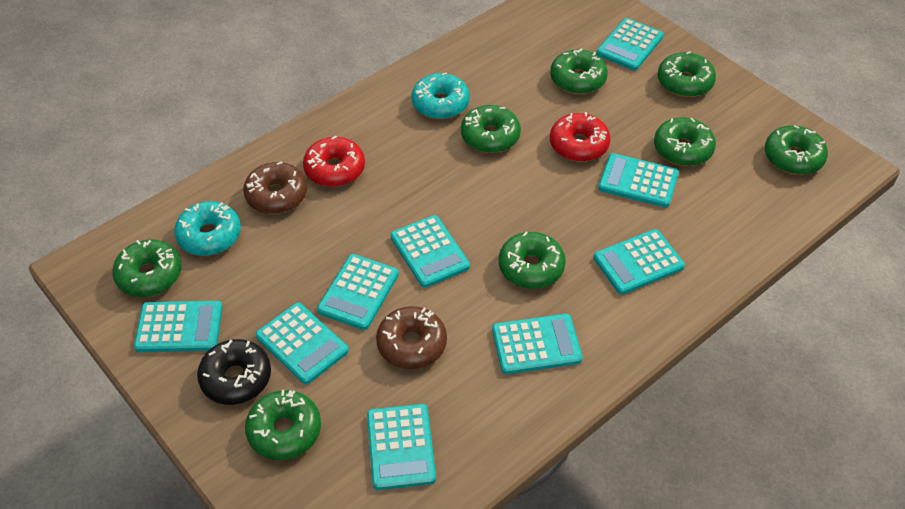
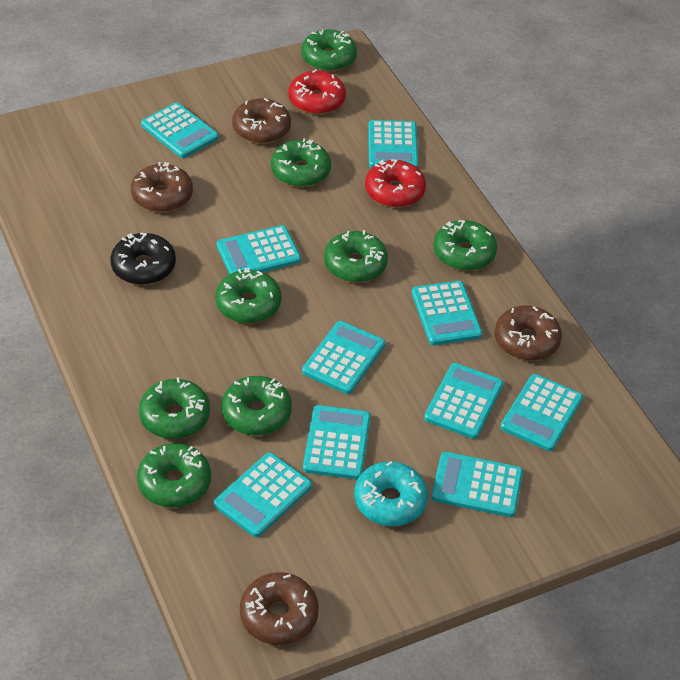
brown donut: 2 -> 4
turquoise calculator: 9 -> 10
turquoise donut: 2 -> 1

